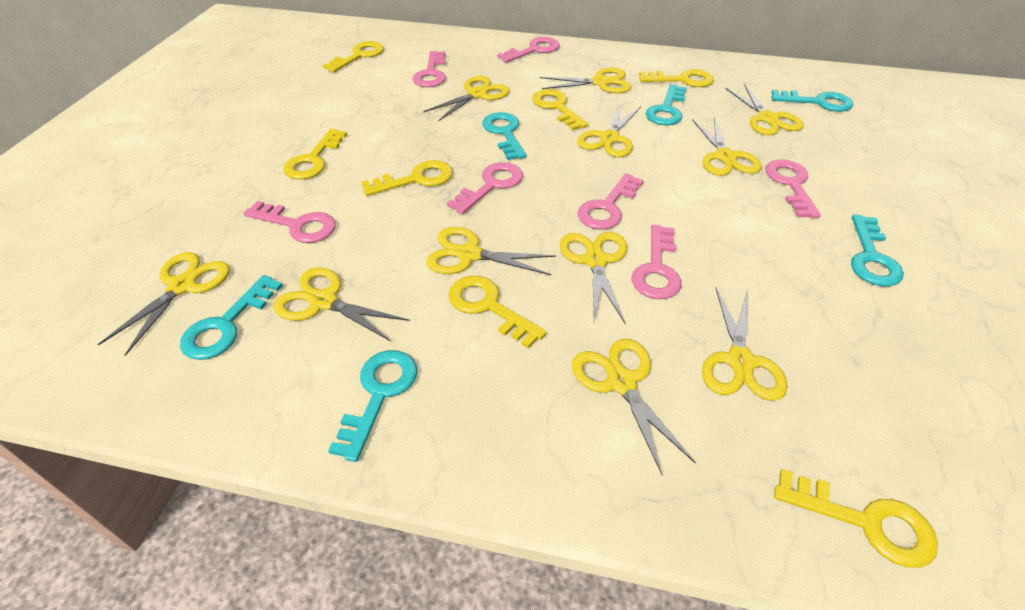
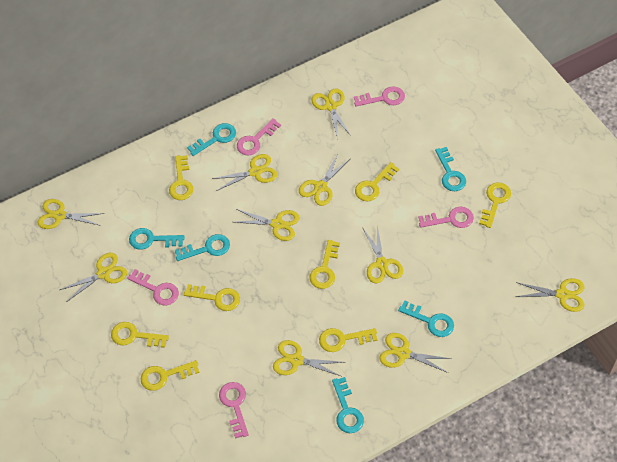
pink key: 7 -> 5
yellow key: 7 -> 8
yellow scissors: 11 -> 10

